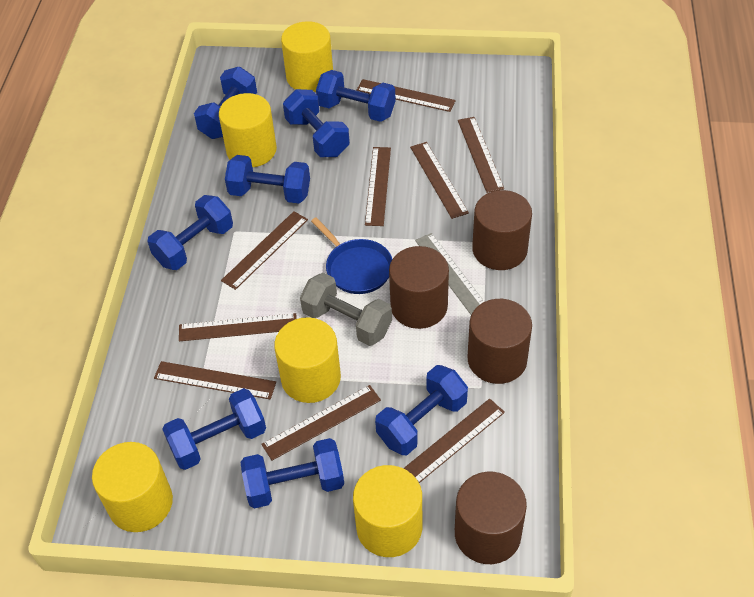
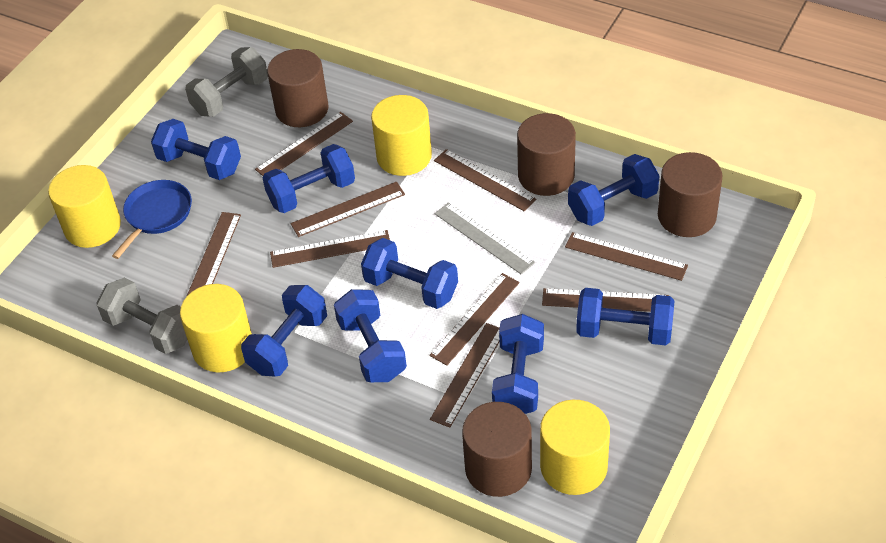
grey dumbbell: 1 -> 2
yellow cylinder: 5 -> 4

